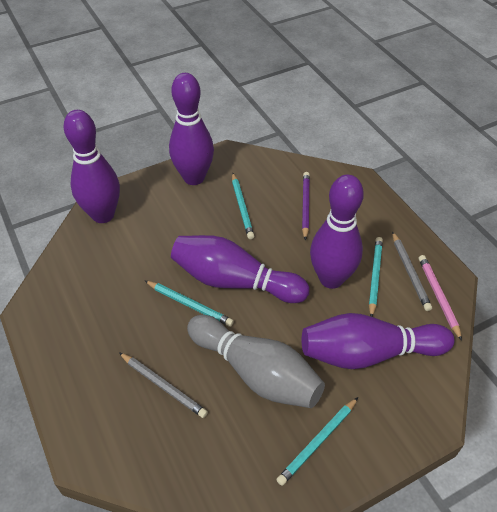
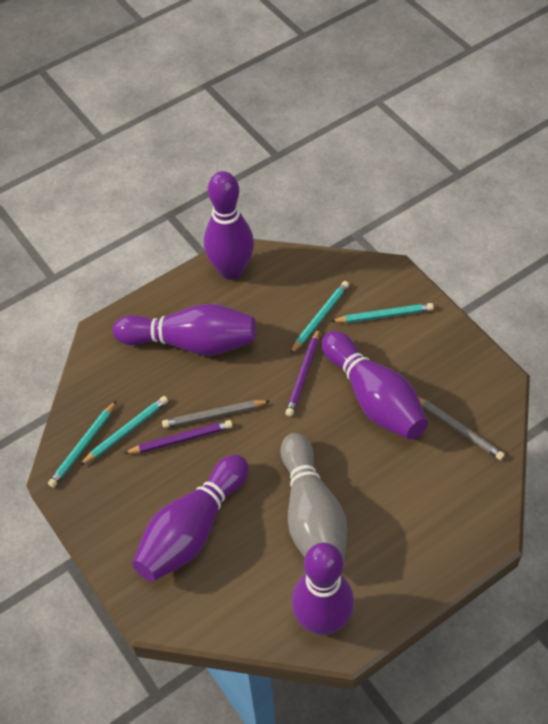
pink pencil: 1 -> 0
purple pencil: 1 -> 2

